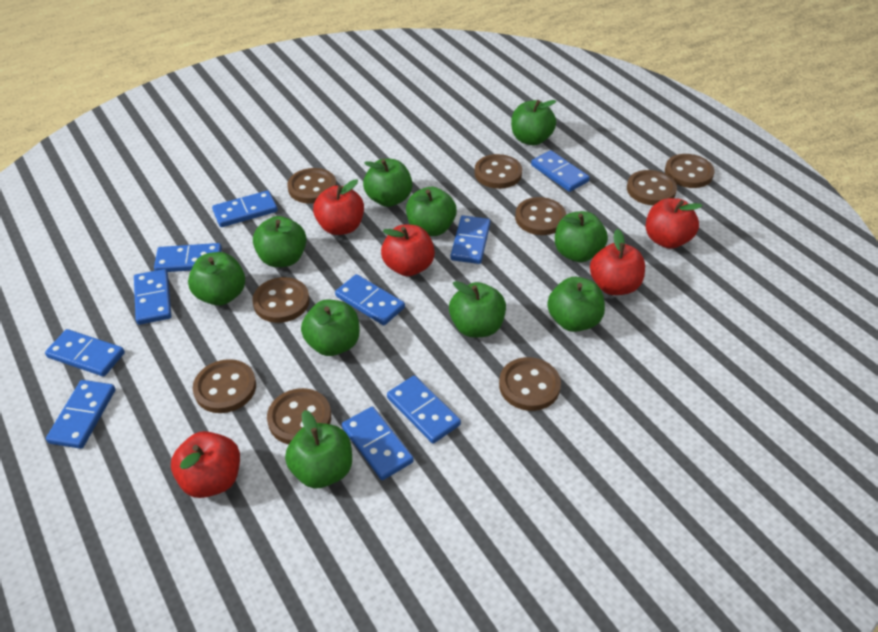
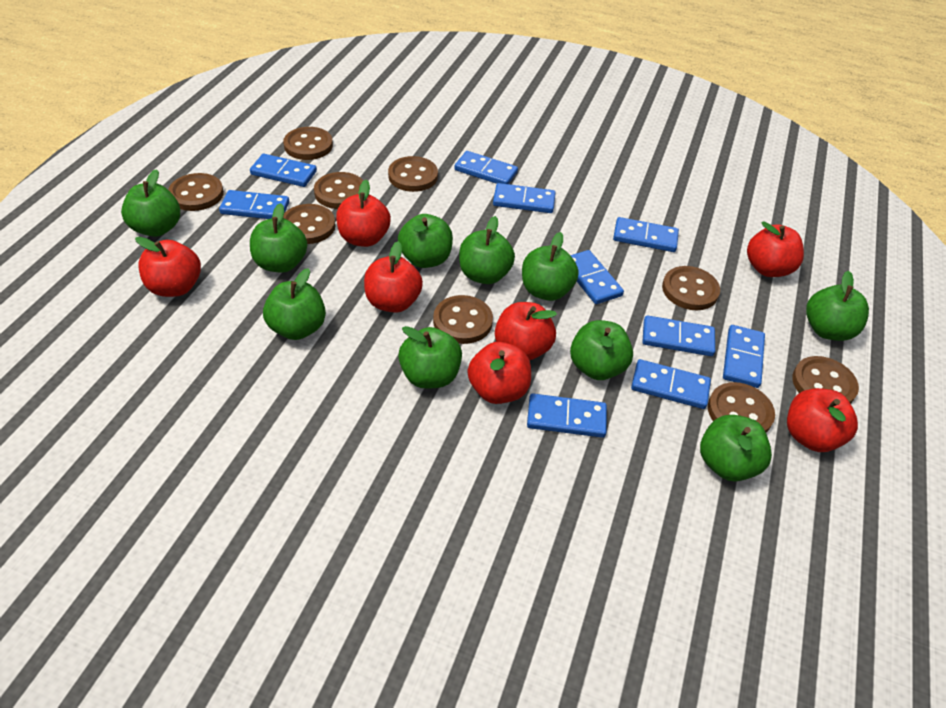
red apple: 5 -> 7

